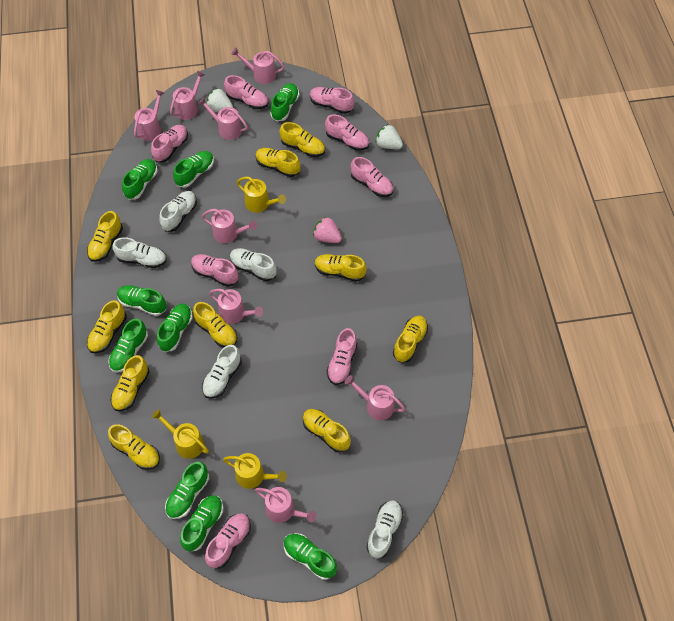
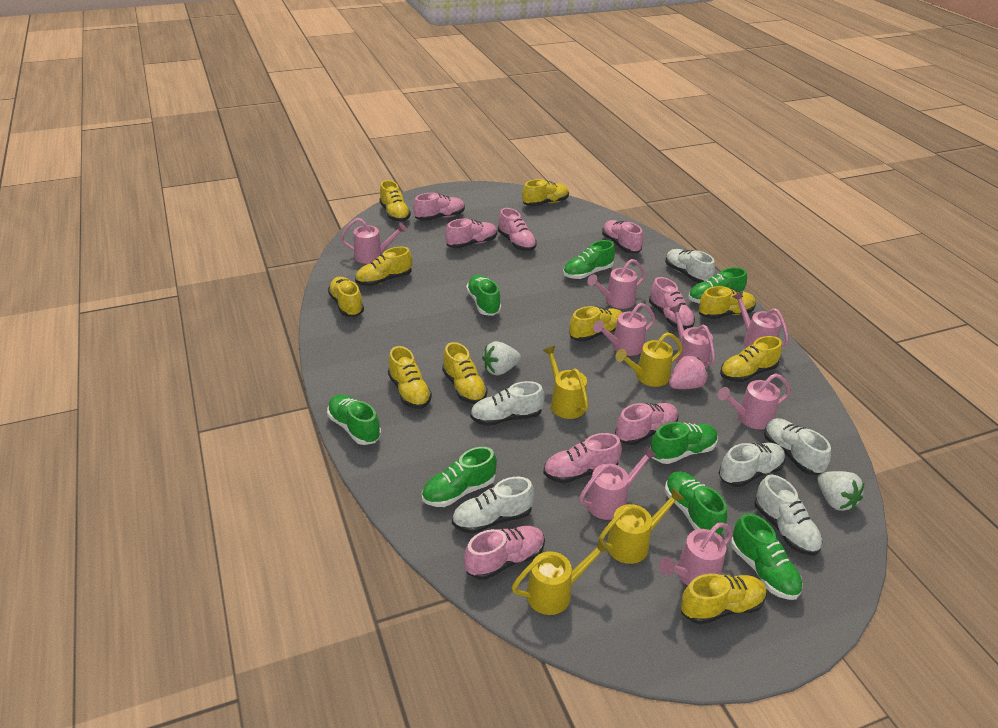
green shoe: 9 -> 8
white shoe: 5 -> 6
yellow watering can: 3 -> 4

